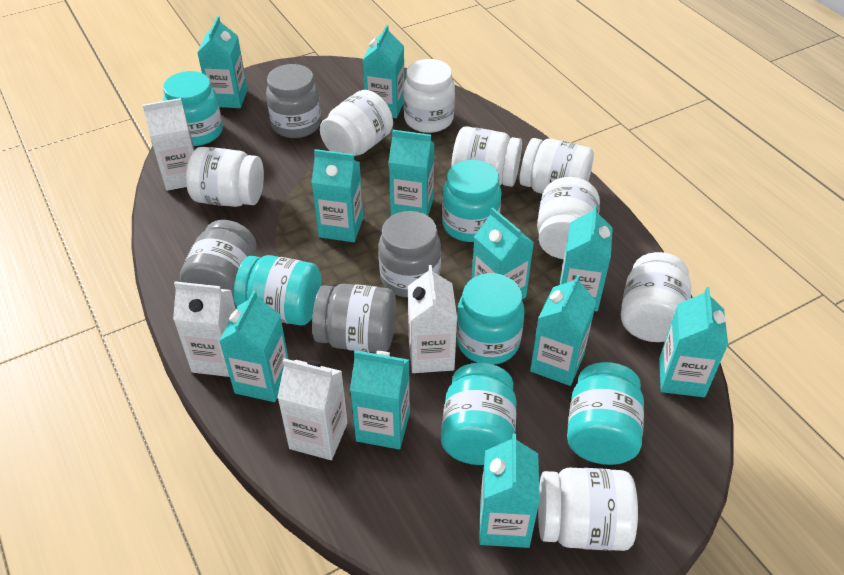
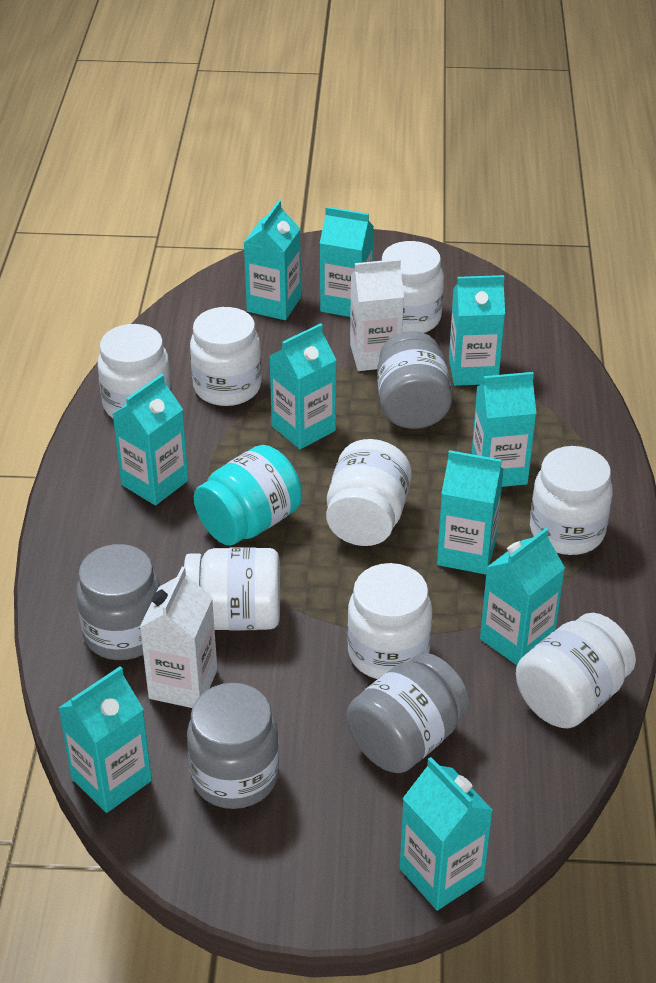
turquoise carton: 11 -> 10
turquoise jar: 6 -> 1
white carton: 4 -> 2

